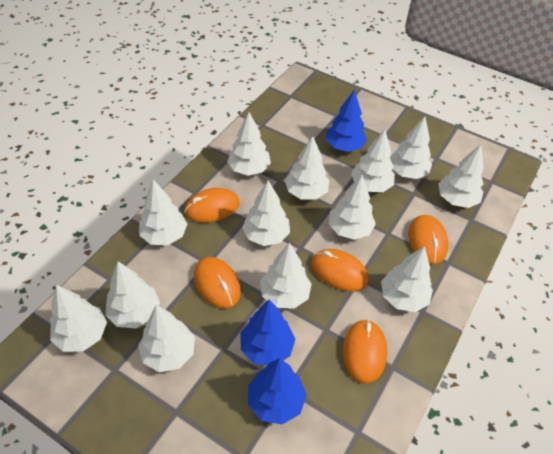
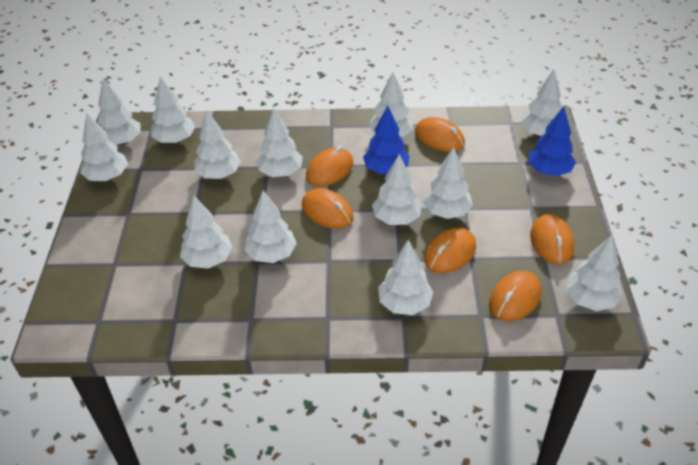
blue tree: 3 -> 2
orange mouse: 5 -> 6

